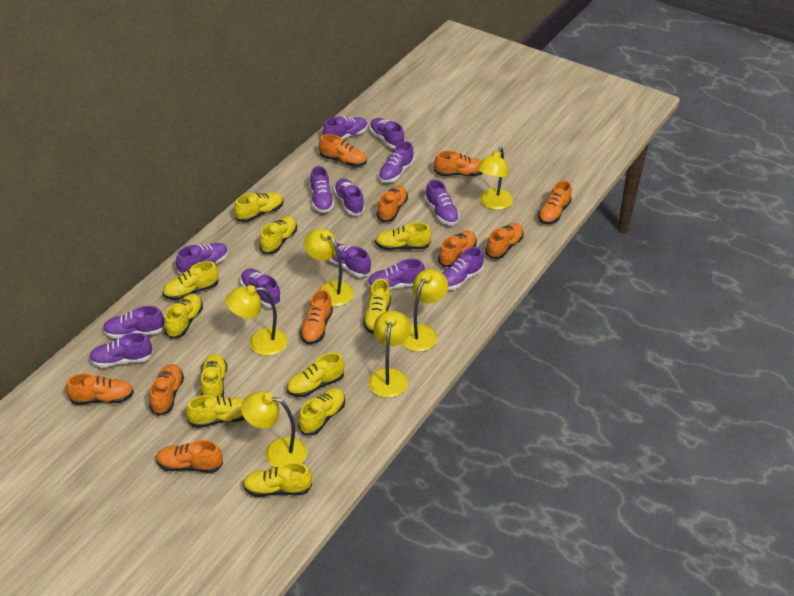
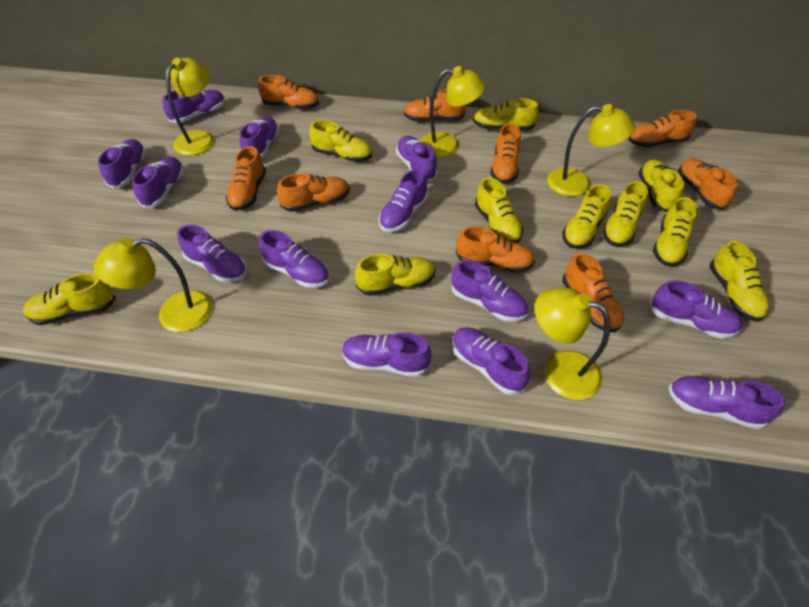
orange shoe: 10 -> 9
yellow lamp: 6 -> 5
yellow shoe: 11 -> 10

